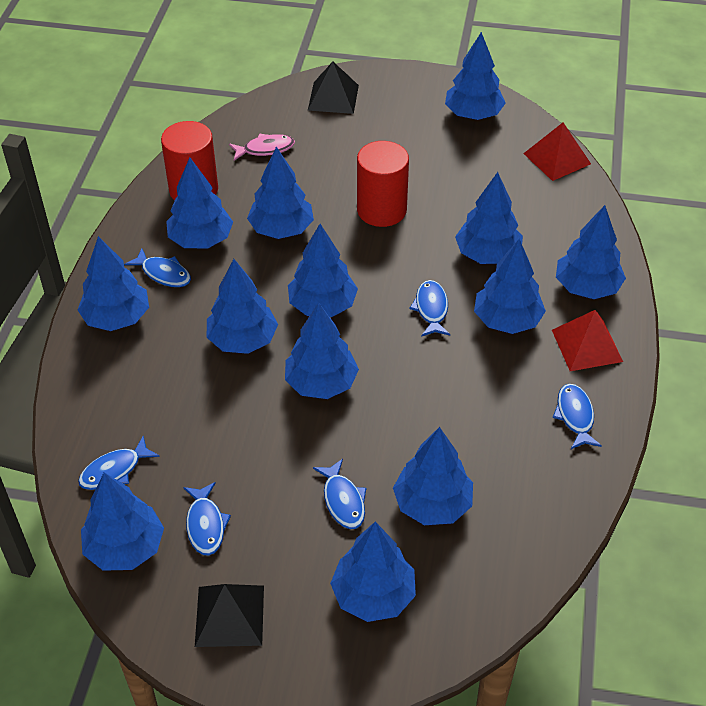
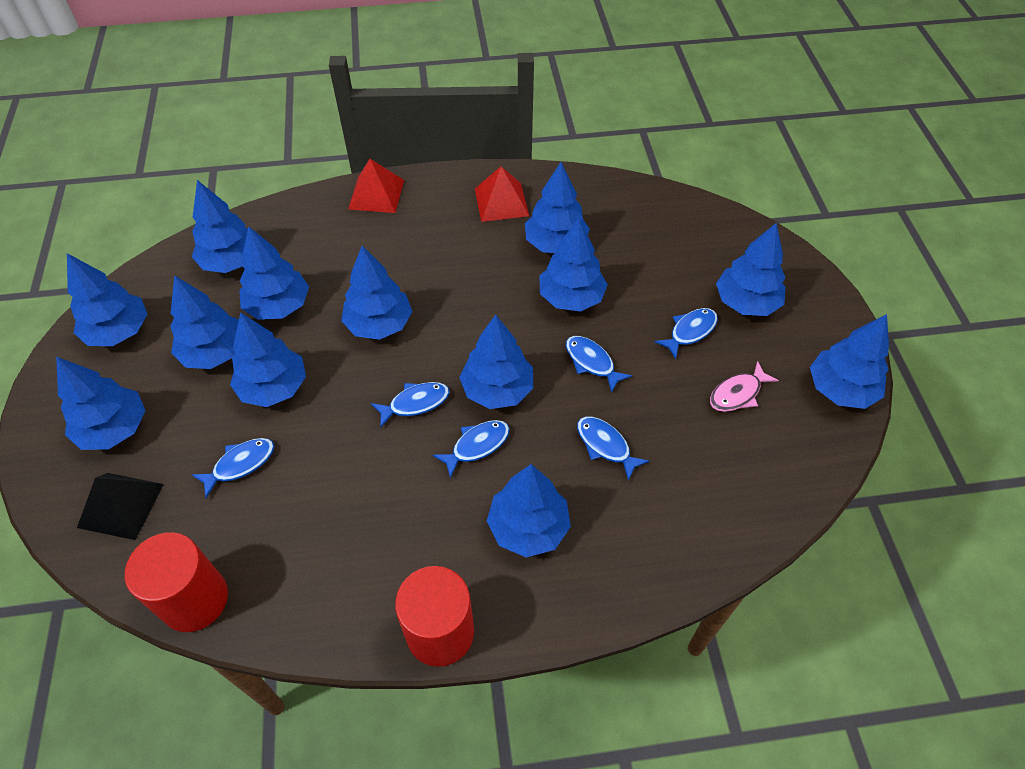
black pyramid: 2 -> 1

